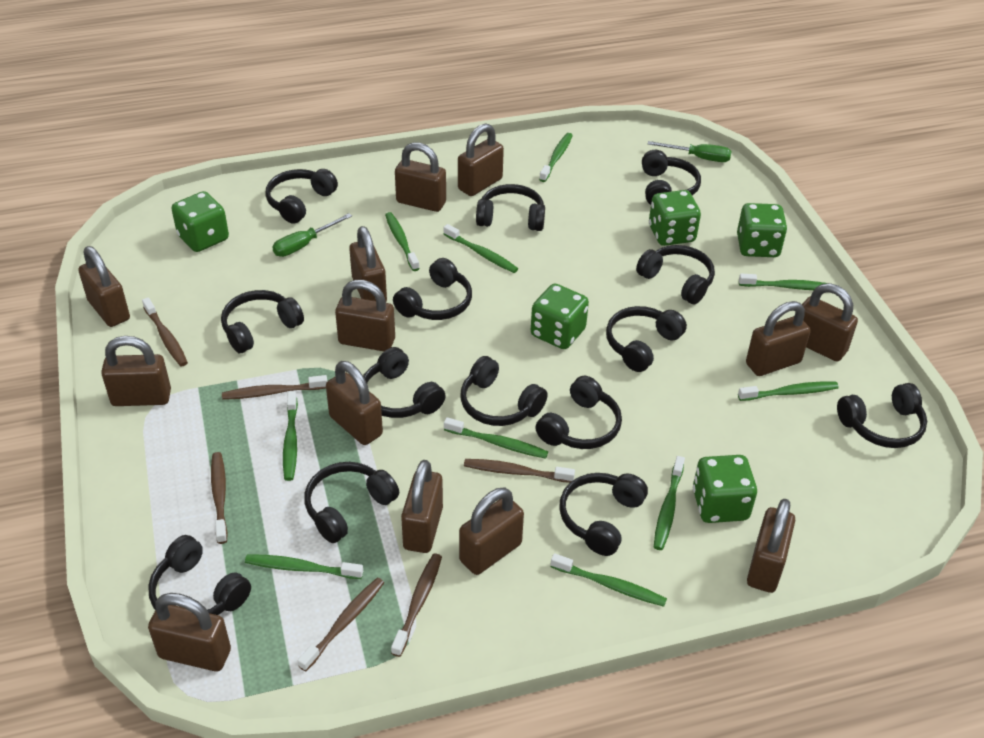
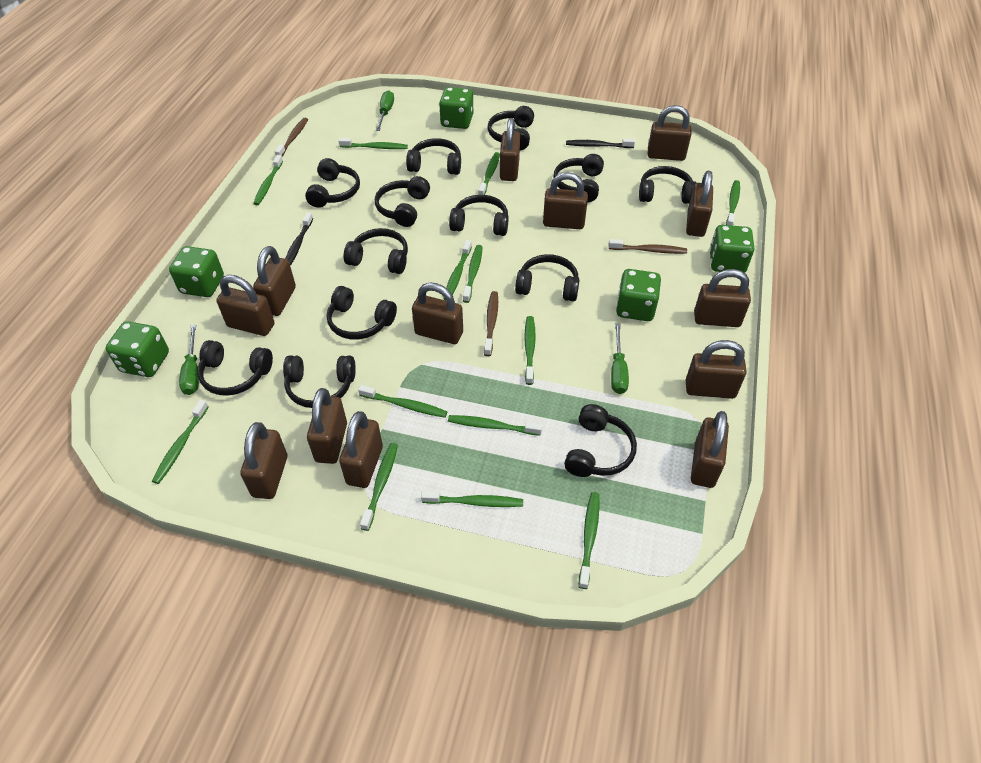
black headphones: 14 -> 13
black toothbrush: 0 -> 2
brown toothbrush: 6 -> 3
green screwdriver: 2 -> 3
green toothbrush: 10 -> 13

